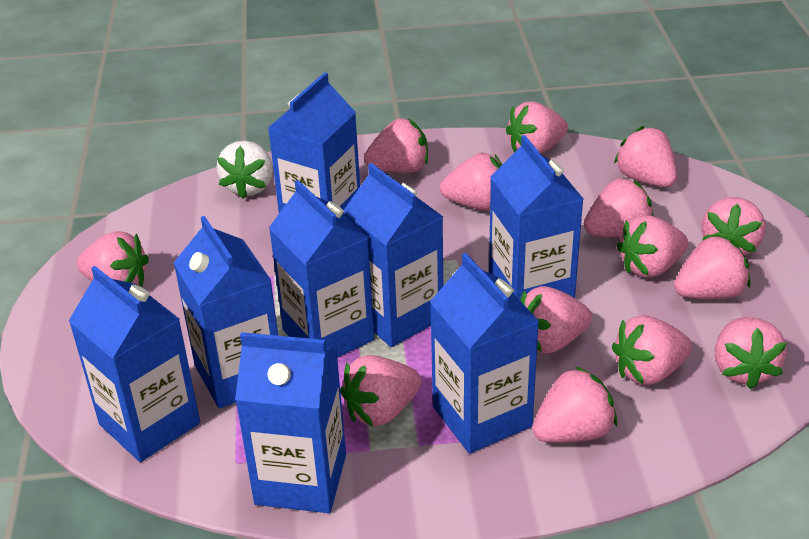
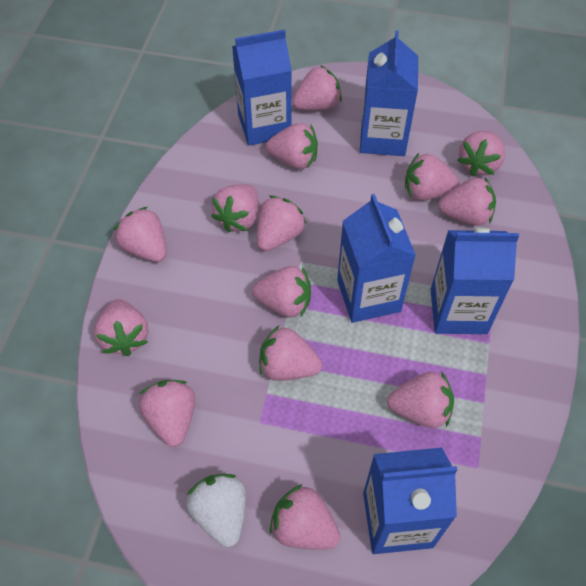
blue carton: 8 -> 5

